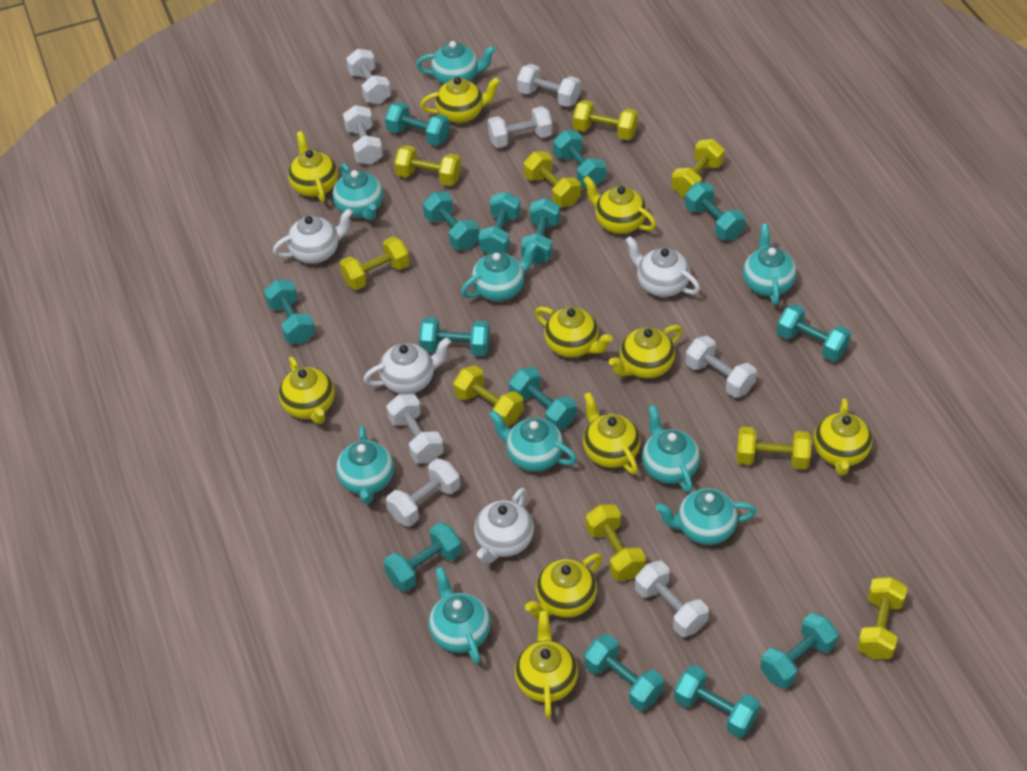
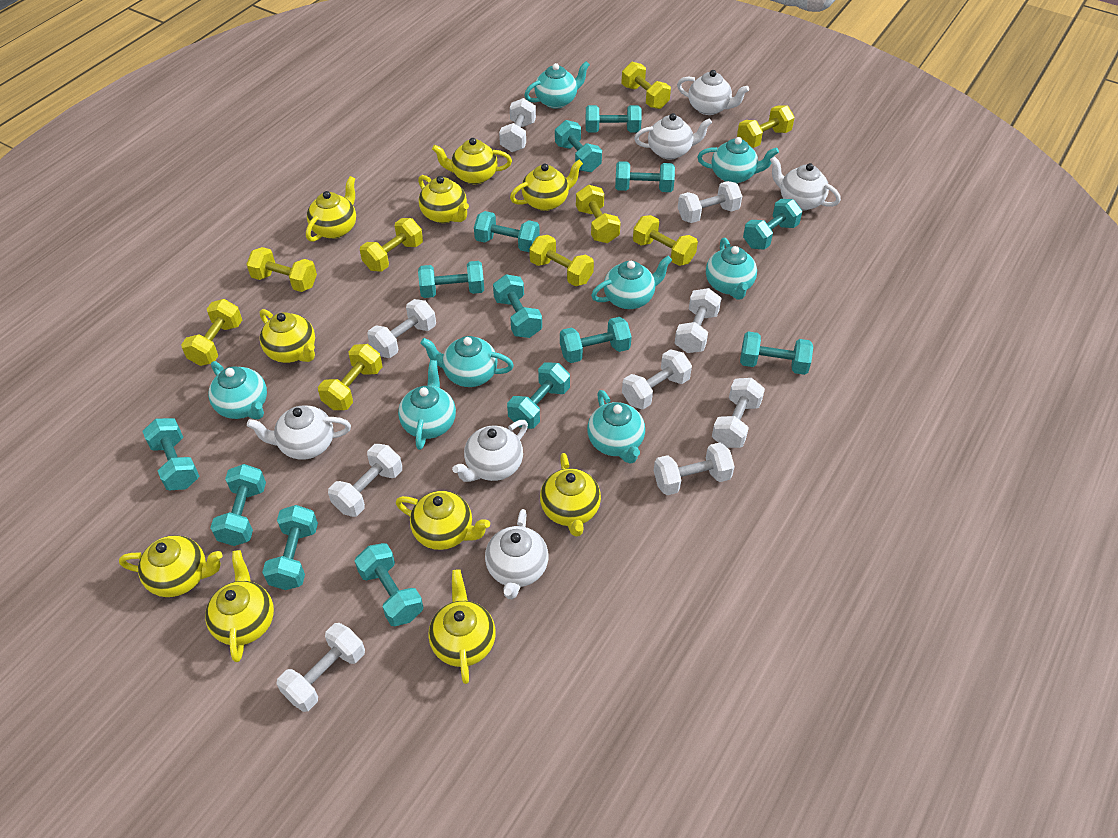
turquoise teapot: 9 -> 8
white dumbbell: 8 -> 9
white teapot: 4 -> 6

